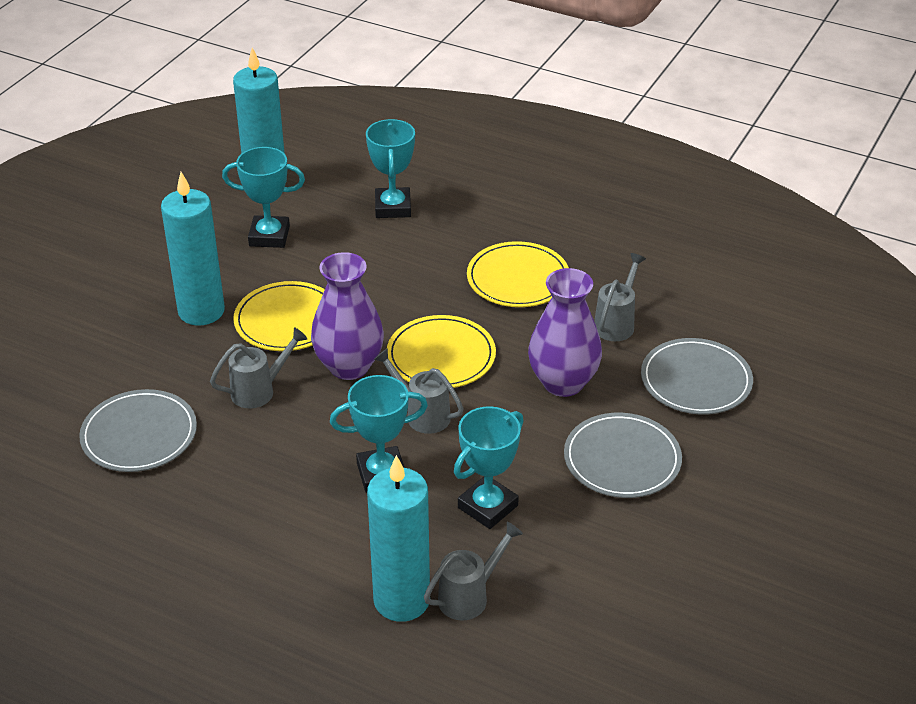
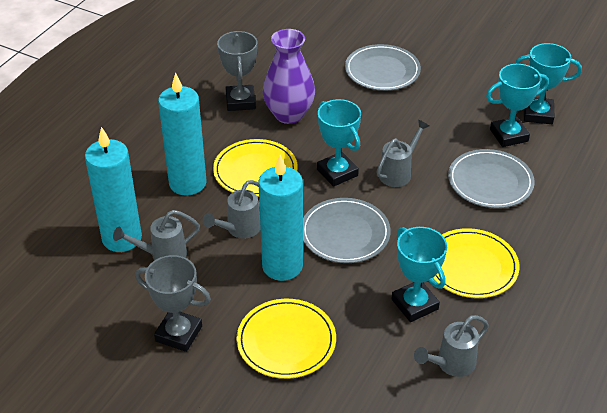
grey trophy: 0 -> 2
purple vase: 2 -> 1

